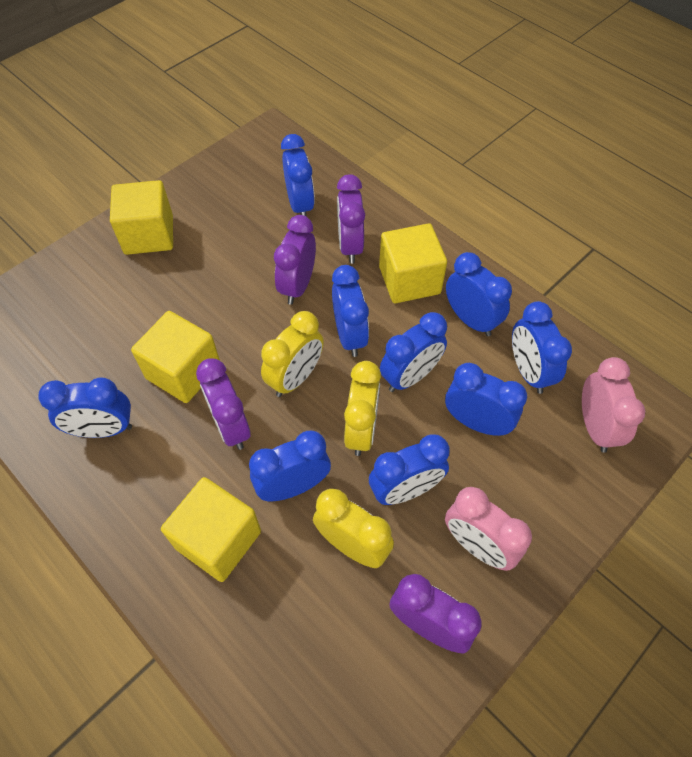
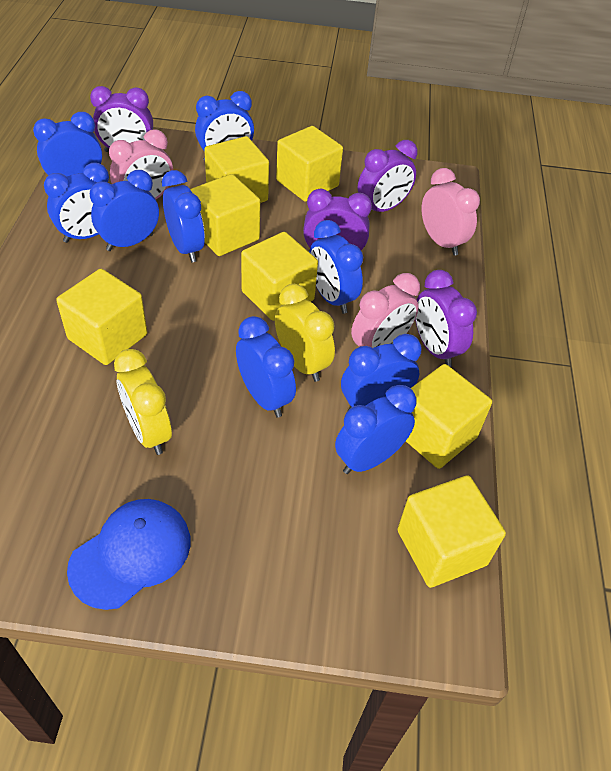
blue cap: 0 -> 1
pink clock: 2 -> 3
yellow clock: 3 -> 2
yellow cube: 4 -> 7

